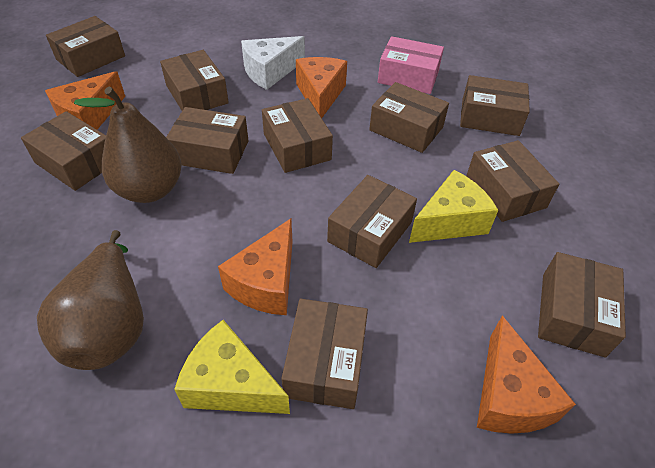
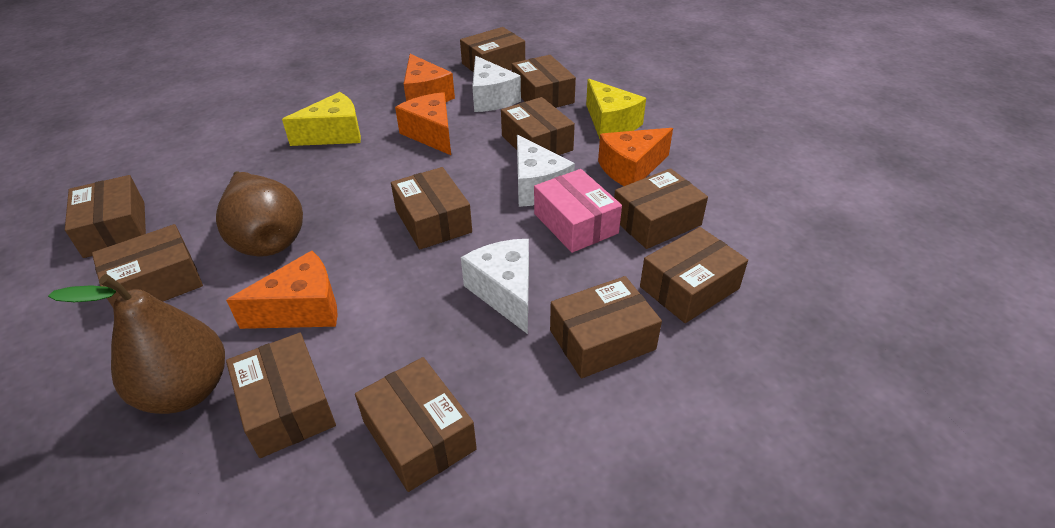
white cheese: 1 -> 3

